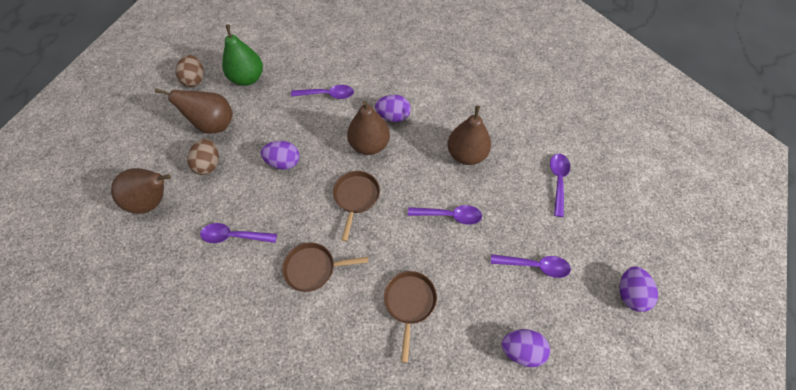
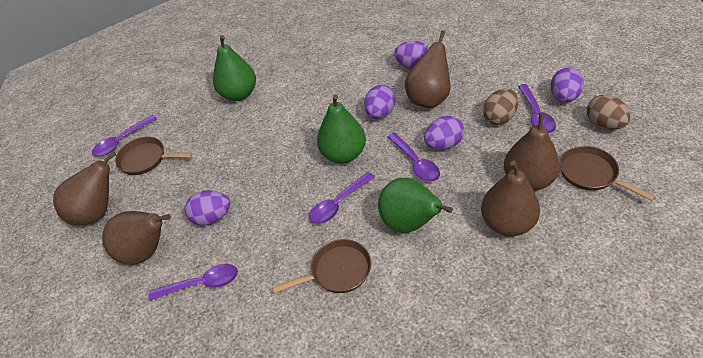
brown pear: 4 -> 5
green pear: 1 -> 3
purple egg: 4 -> 5

